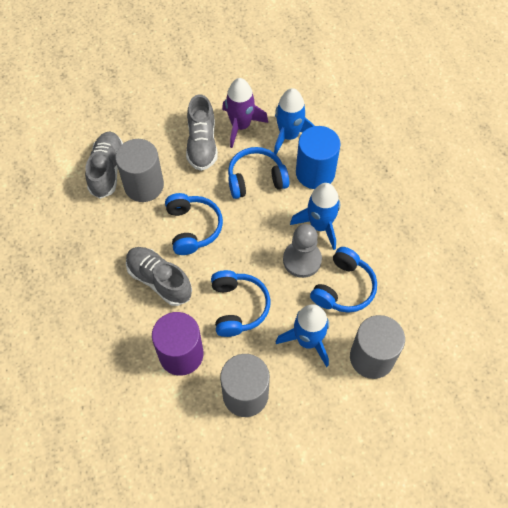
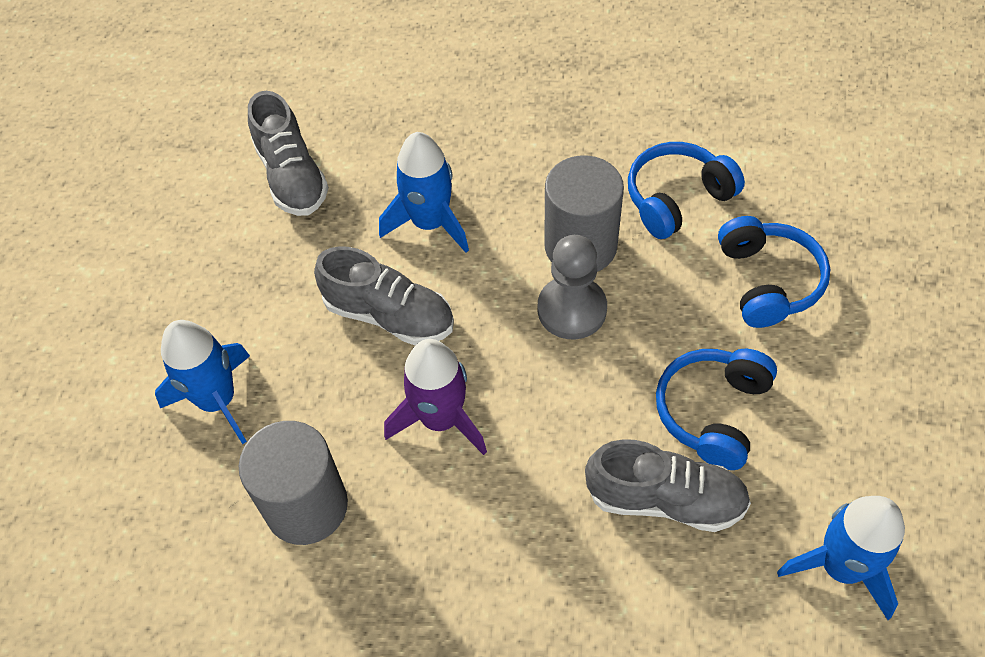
blue cylinder: 1 -> 0
blue headphones: 4 -> 3
grey cylinder: 3 -> 2
purple cylinder: 1 -> 0

